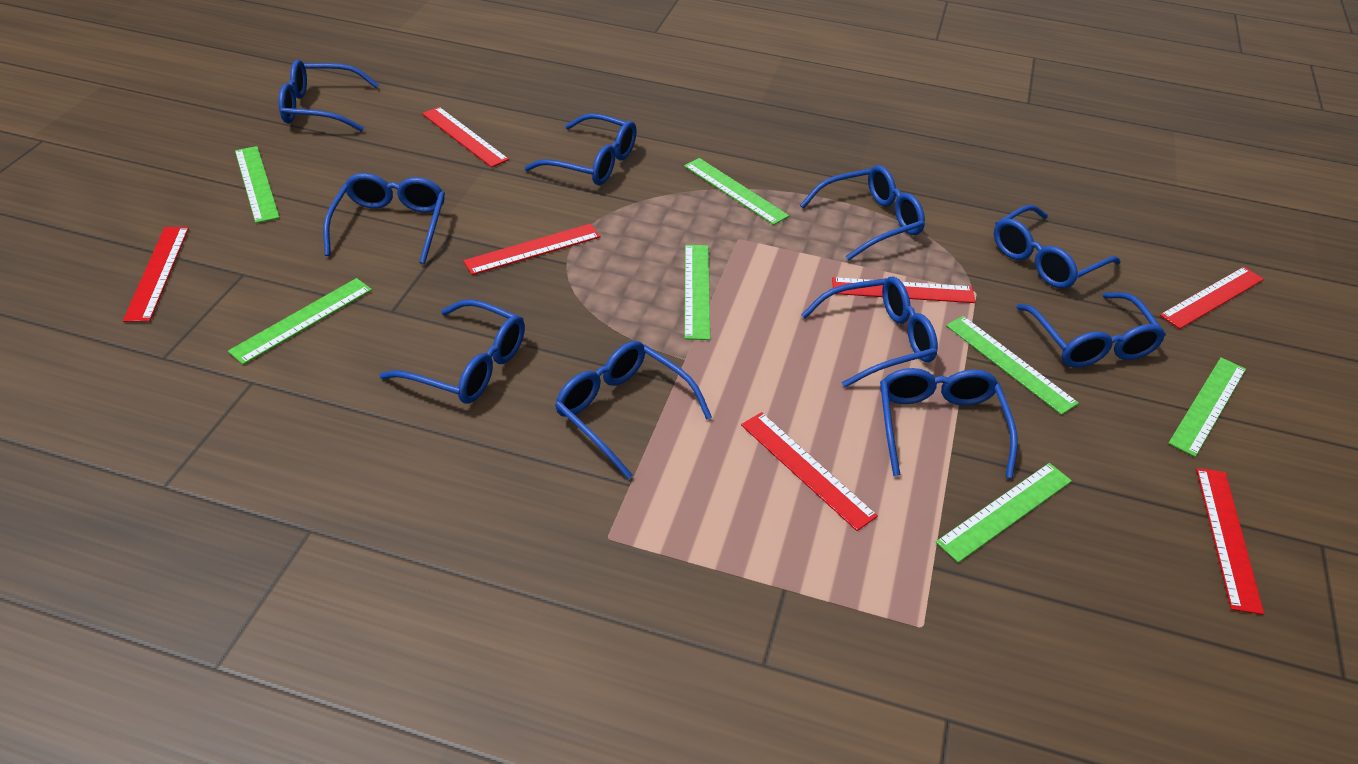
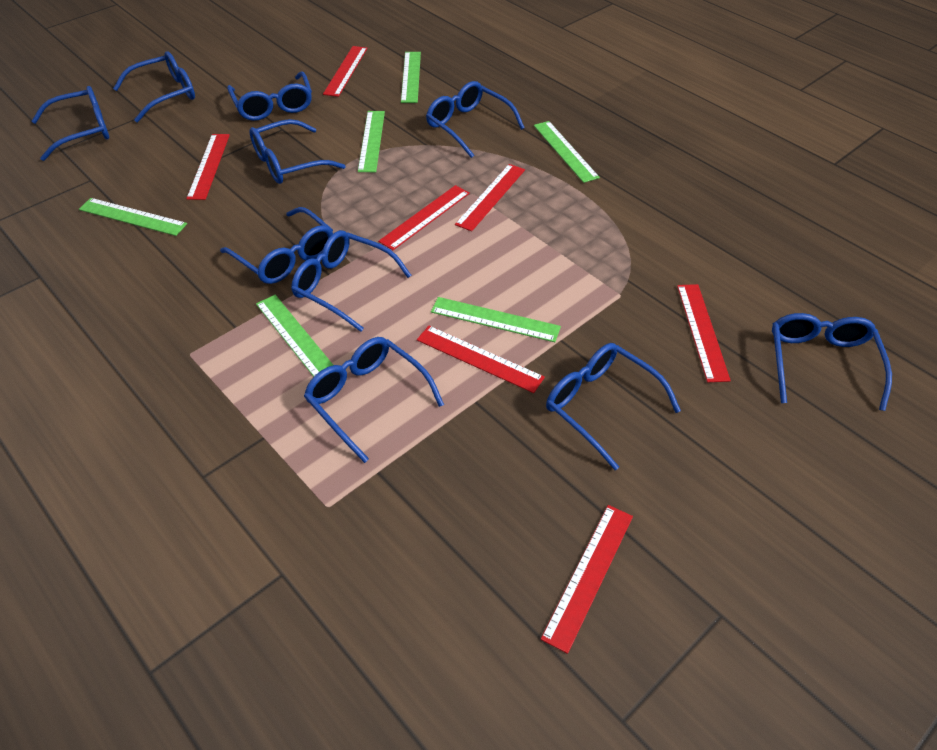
green ruler: 7 -> 6

